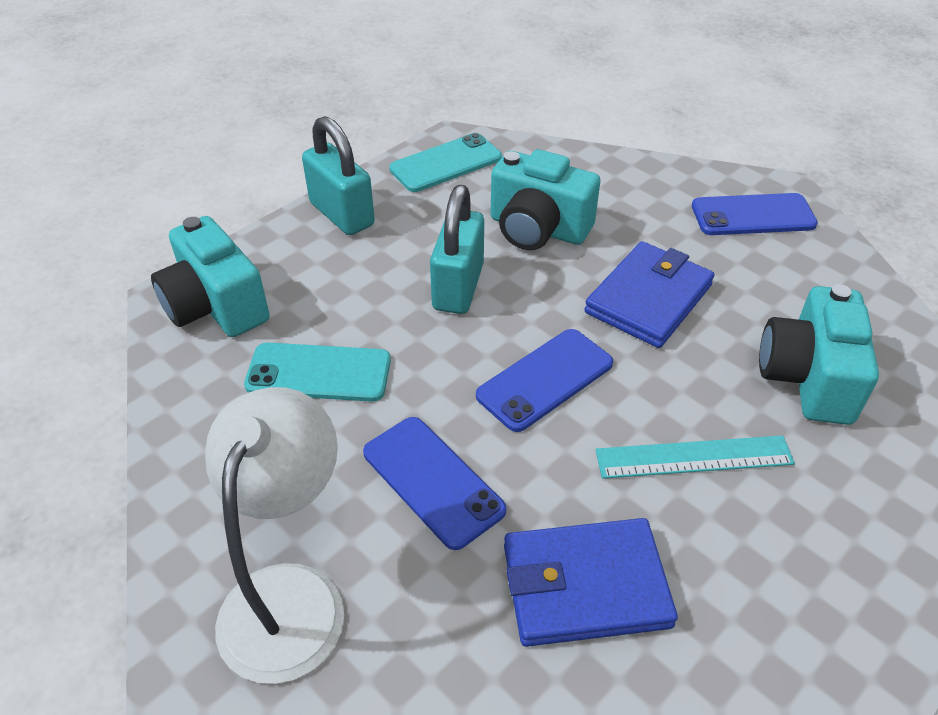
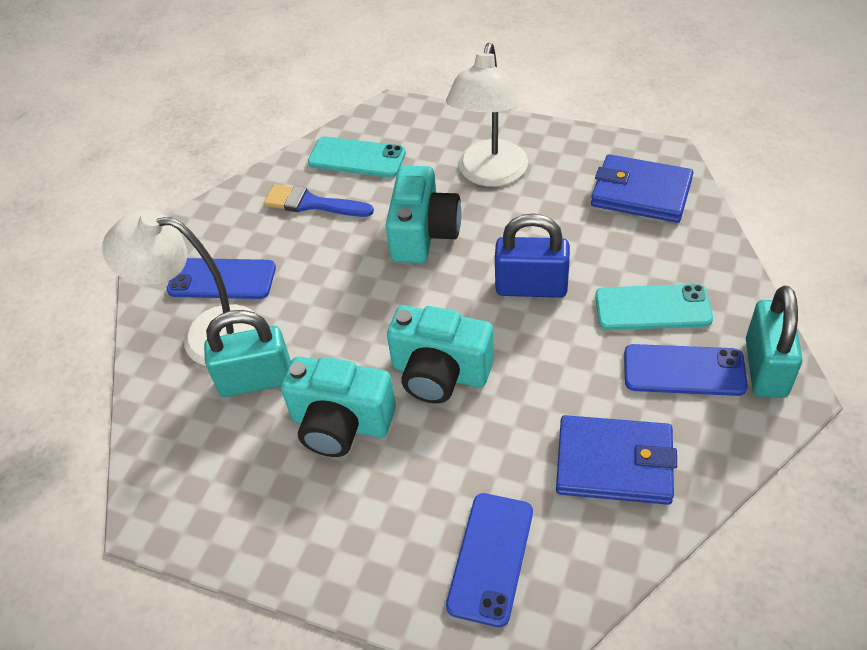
blue brush: 0 -> 1
blue padlock: 0 -> 1
turquoise ruler: 1 -> 0
white lamp: 1 -> 2

